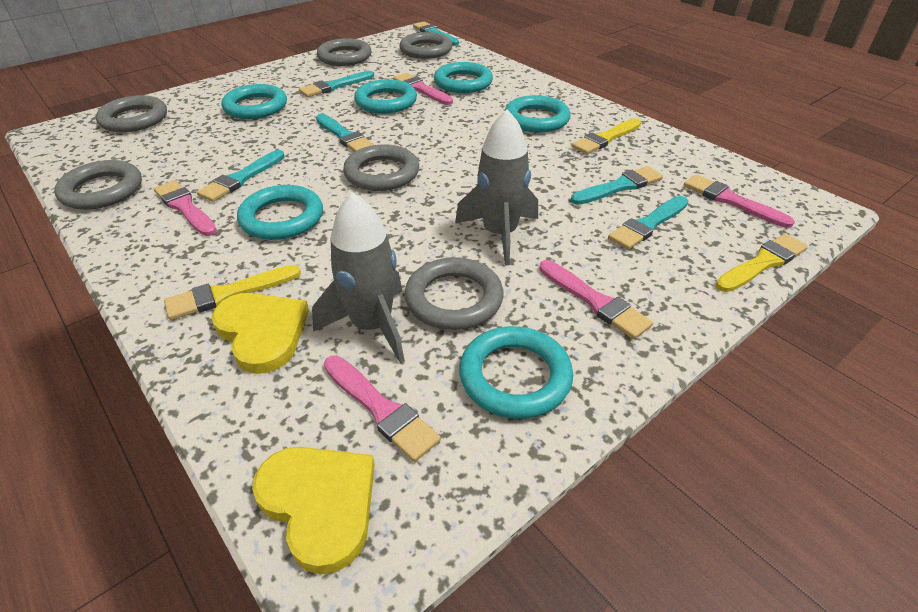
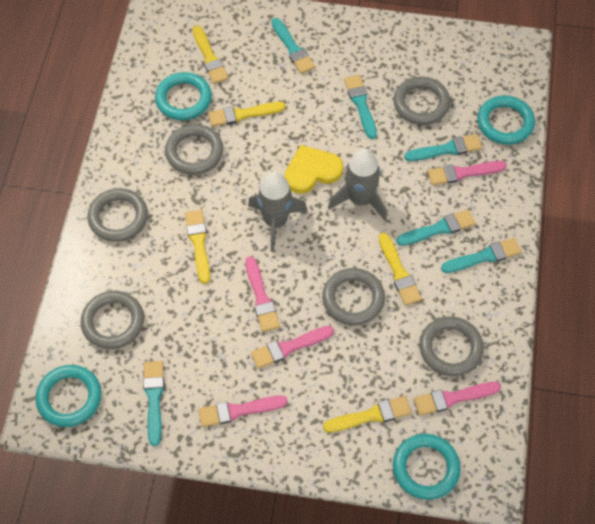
turquoise ring: 6 -> 4
yellow brush: 3 -> 5
yellow heart: 2 -> 1

